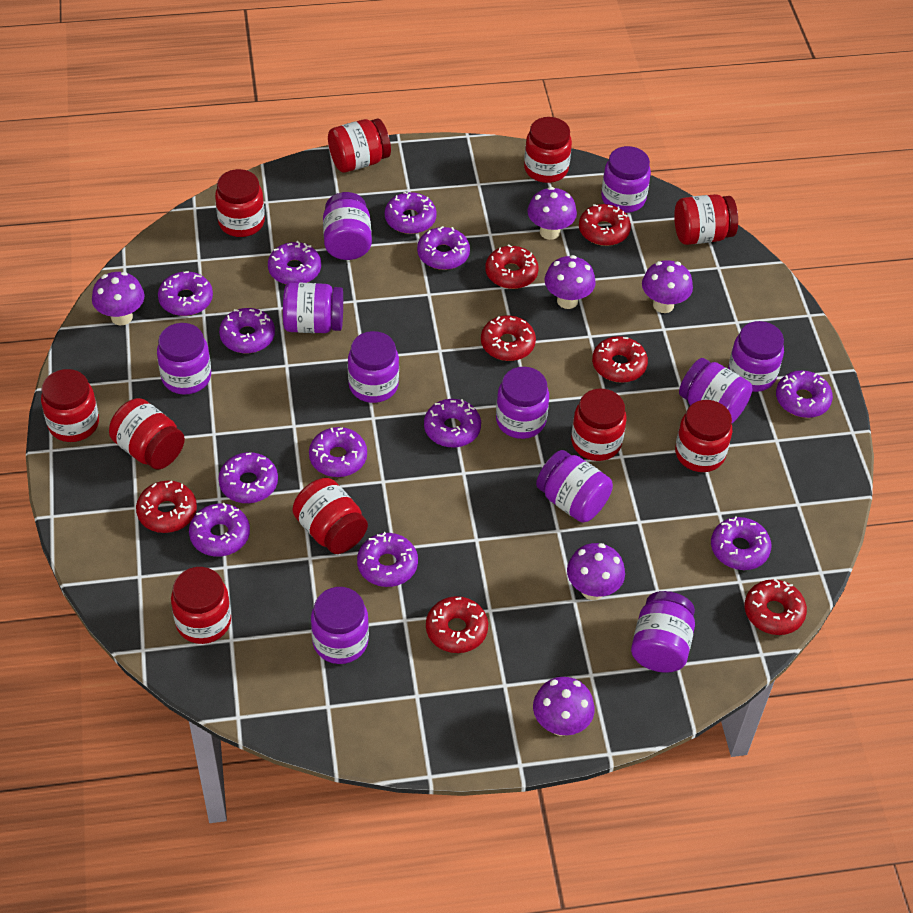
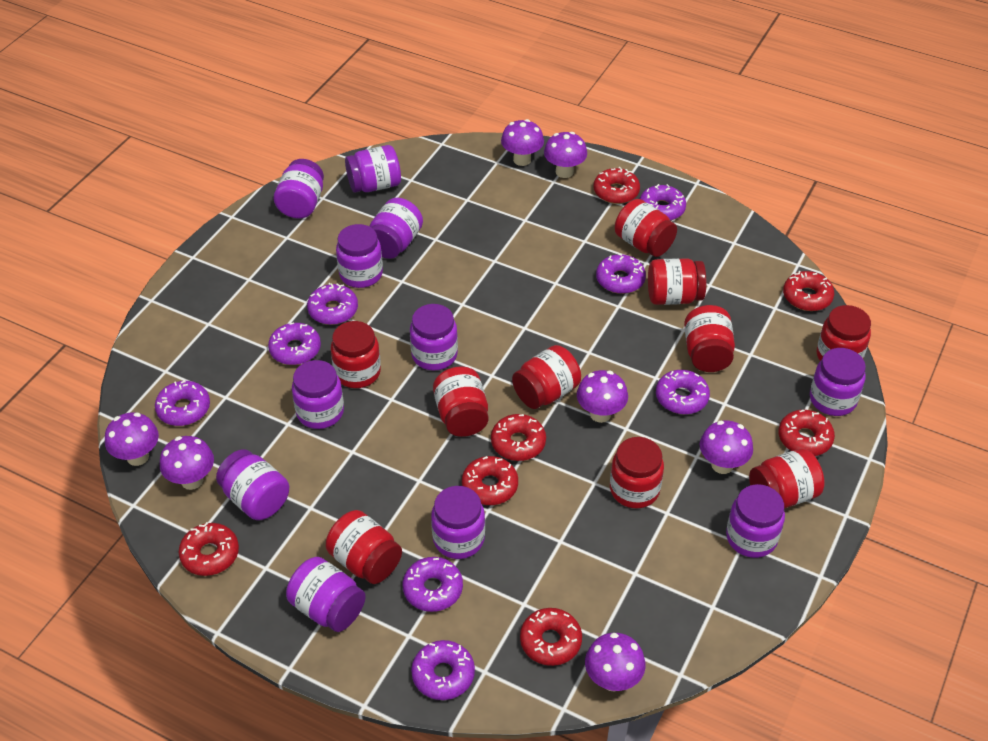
purple donut: 12 -> 8
purple mushroom: 6 -> 7

